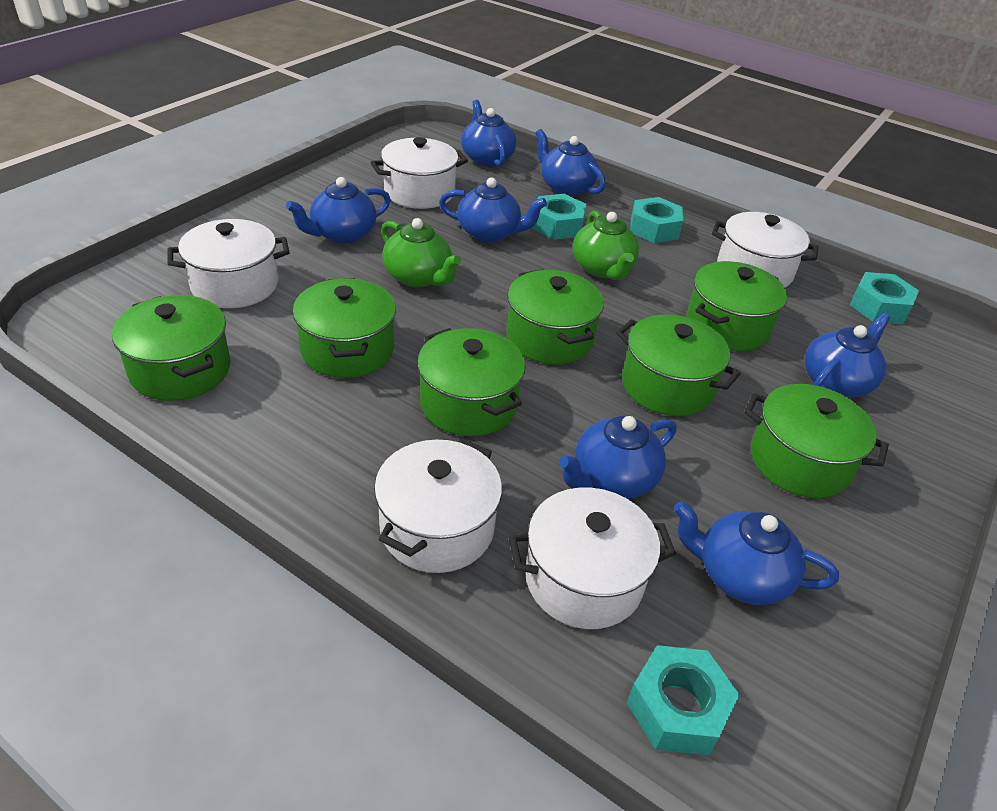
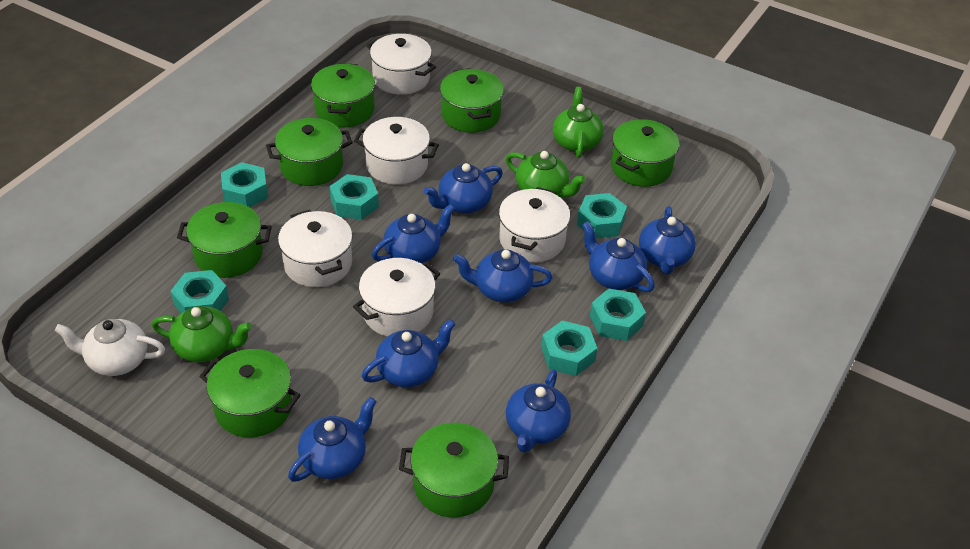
blue teapot: 7 -> 8
green teapot: 2 -> 3
turquoise nut: 4 -> 6
white teapot: 0 -> 1

